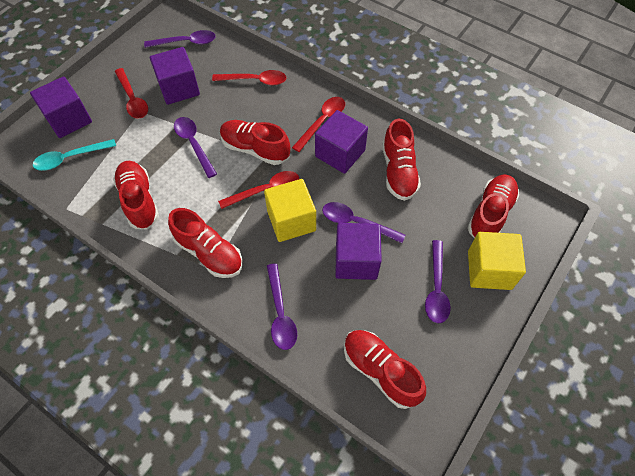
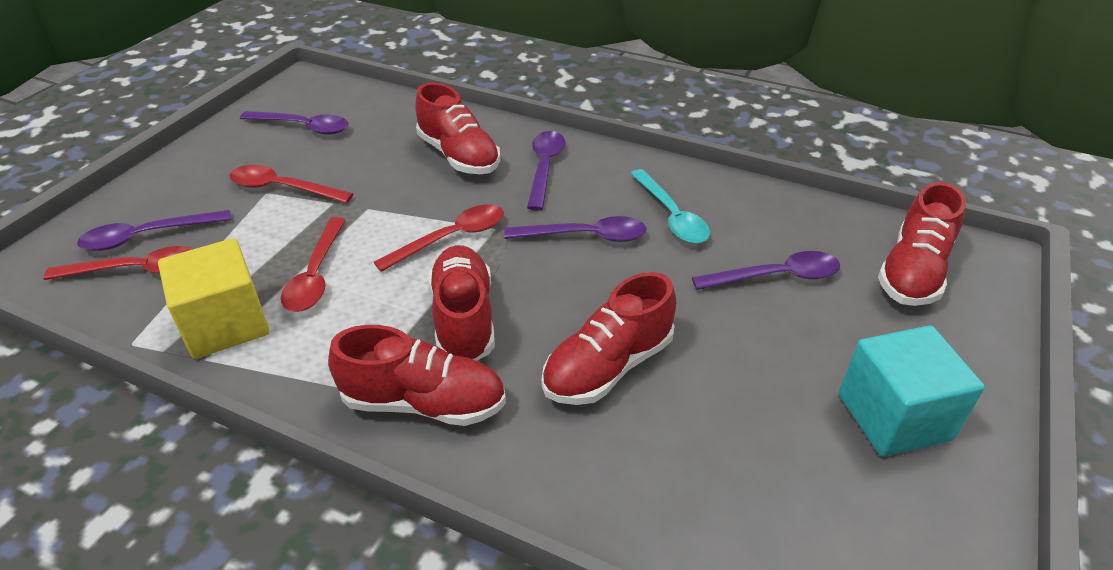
purple cube: 4 -> 0
red shoe: 6 -> 5
turquoise cube: 0 -> 1
yellow cube: 2 -> 1

